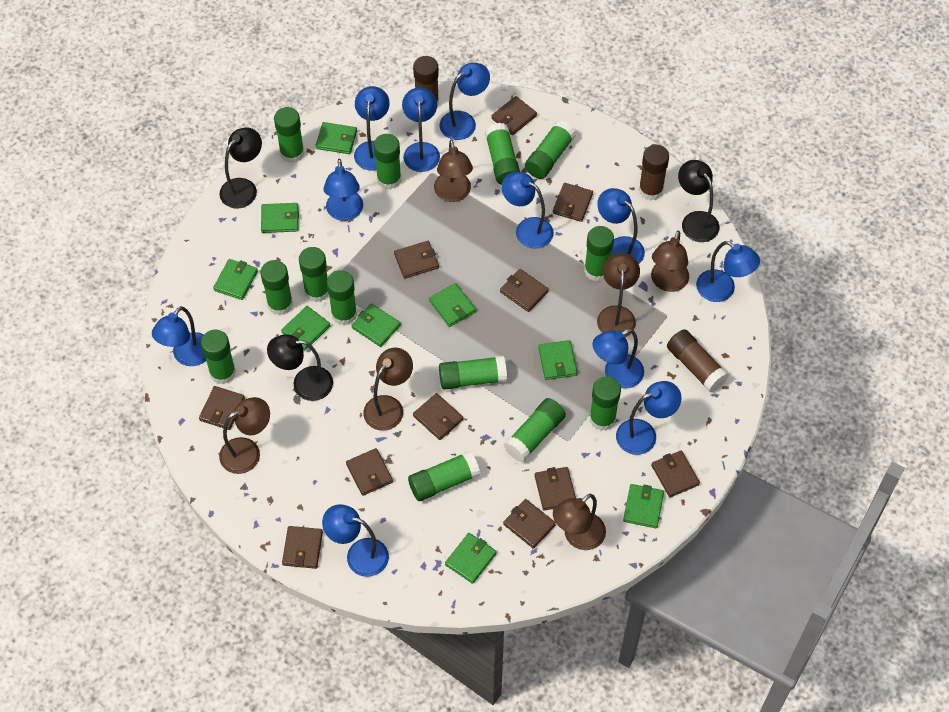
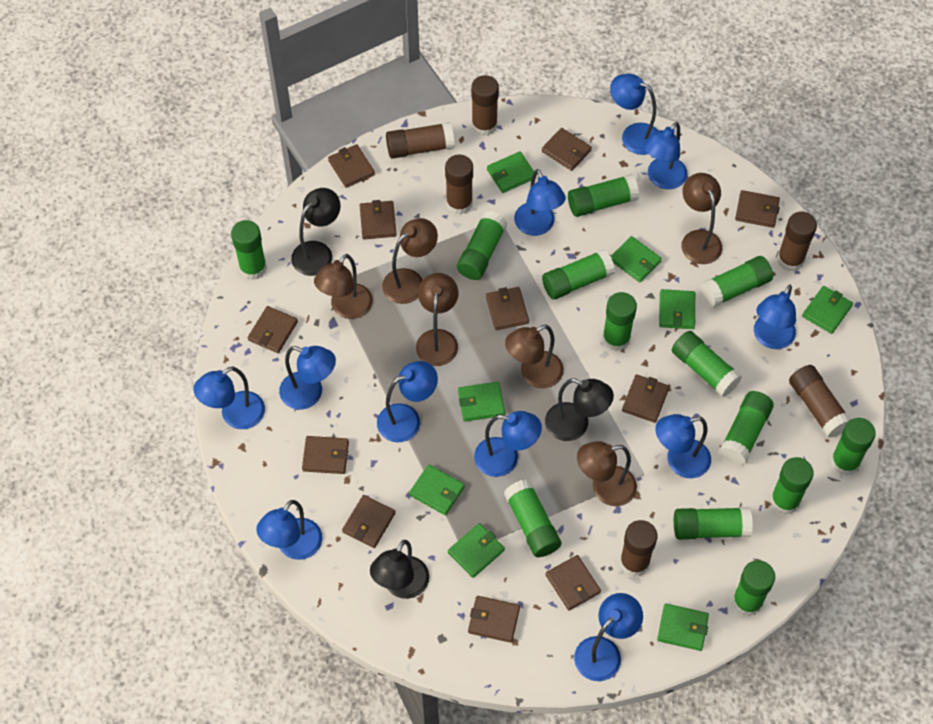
brown glue stick: 3 -> 6
green wallet: 9 -> 8

